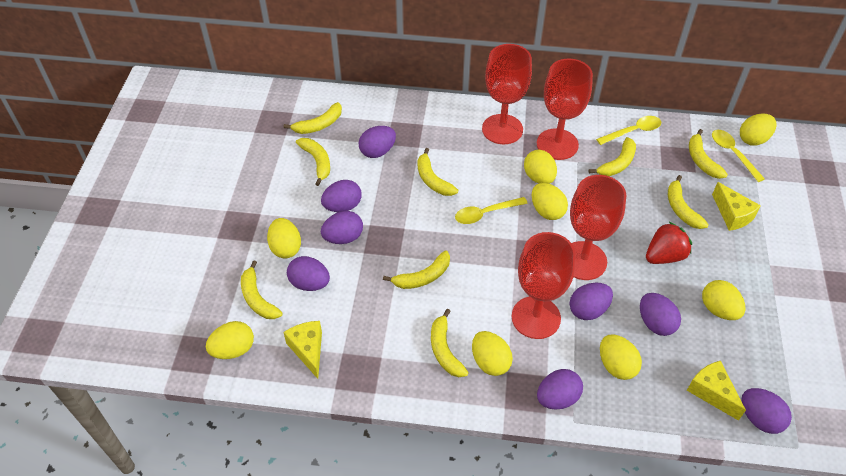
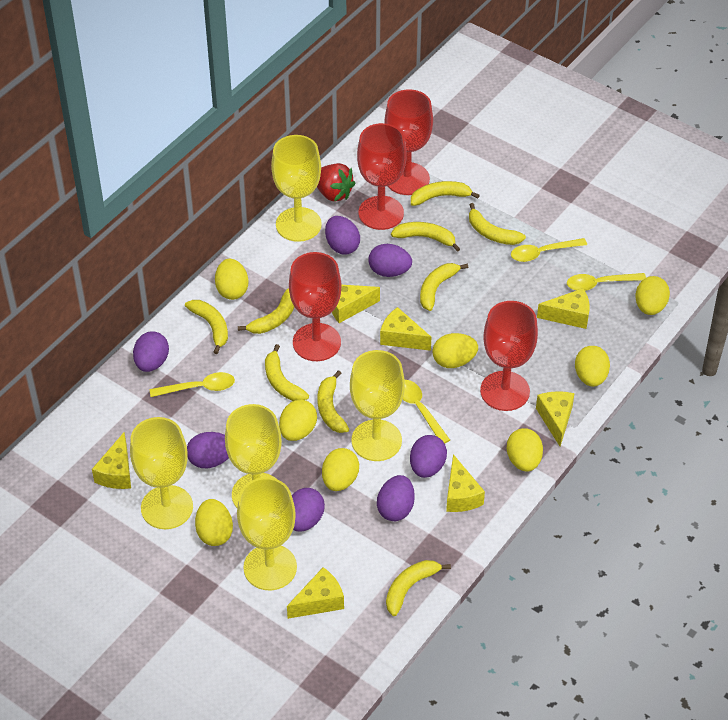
purple egg: 8 -> 7
yellow cheese: 3 -> 7
yellow goblet: 0 -> 5
yellow spoon: 3 -> 4

